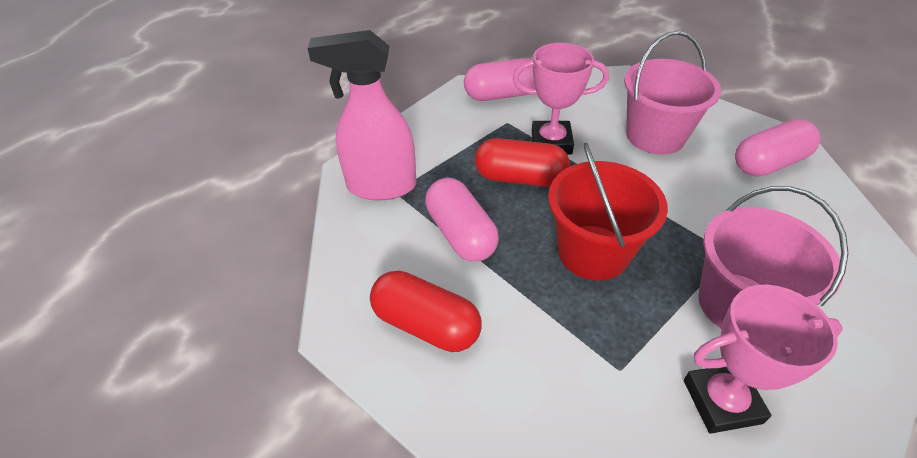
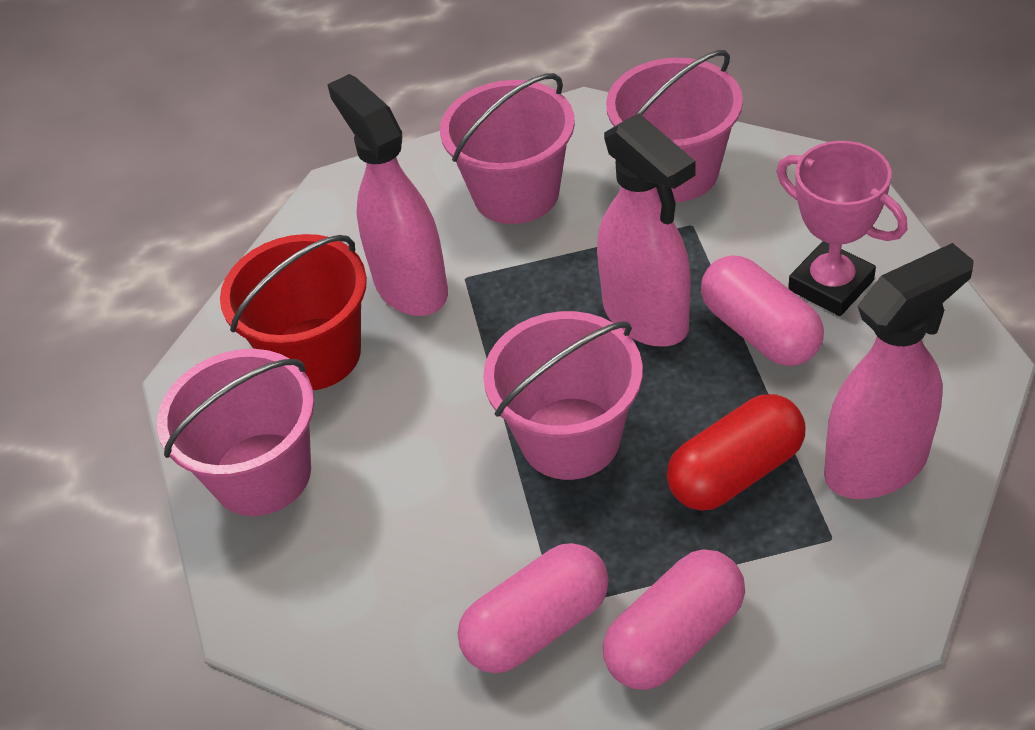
pink bucket: 2 -> 4
pink spray bottle: 1 -> 3
pink trophy: 2 -> 1
red capsule: 2 -> 1

